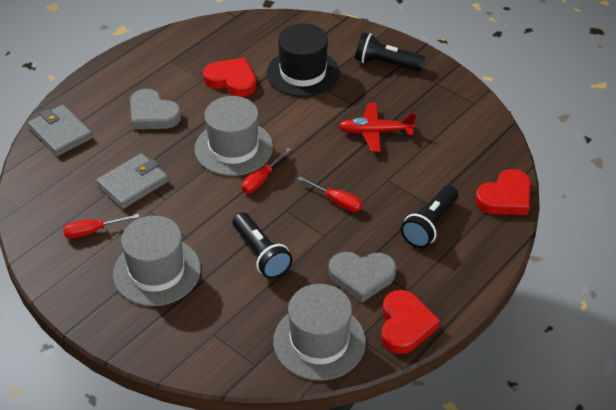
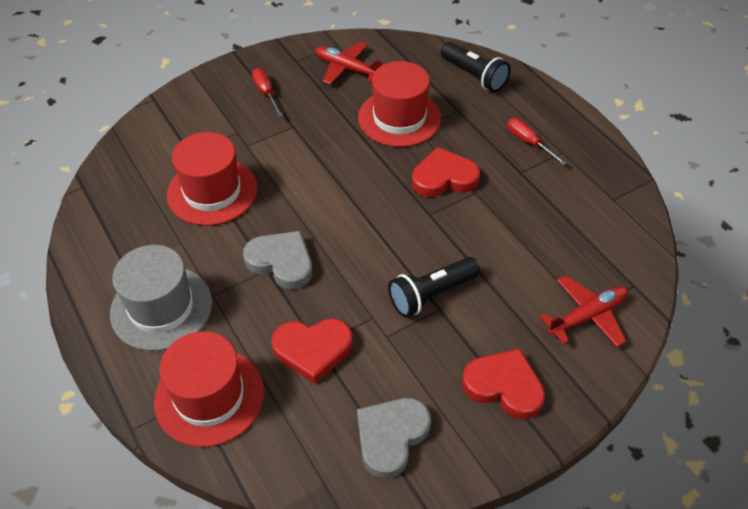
black flashlight: 3 -> 2
black hat: 1 -> 0
grey hat: 3 -> 1
grey wallet: 2 -> 0
red hat: 0 -> 3
red plane: 1 -> 2
red screwdriver: 3 -> 2

